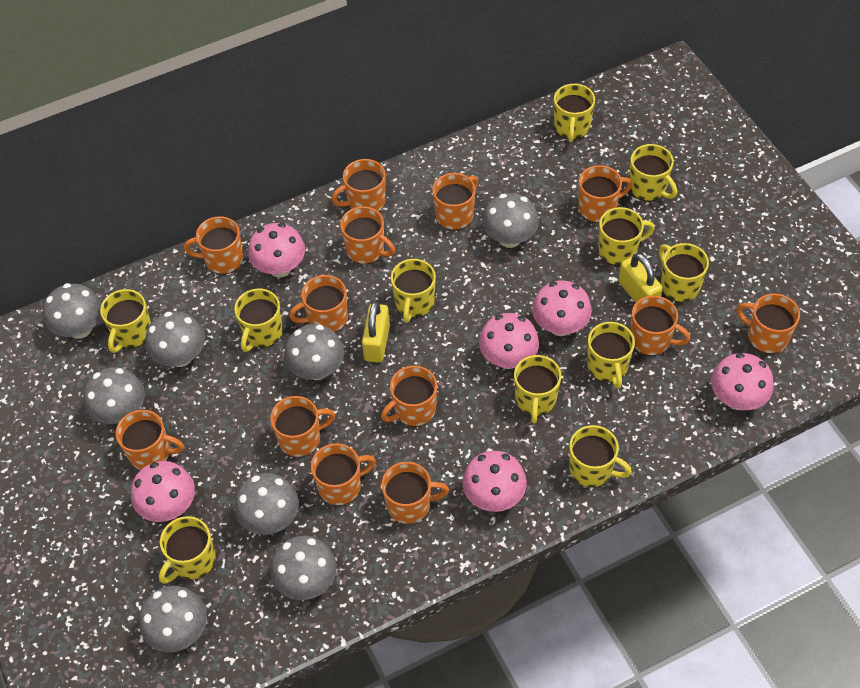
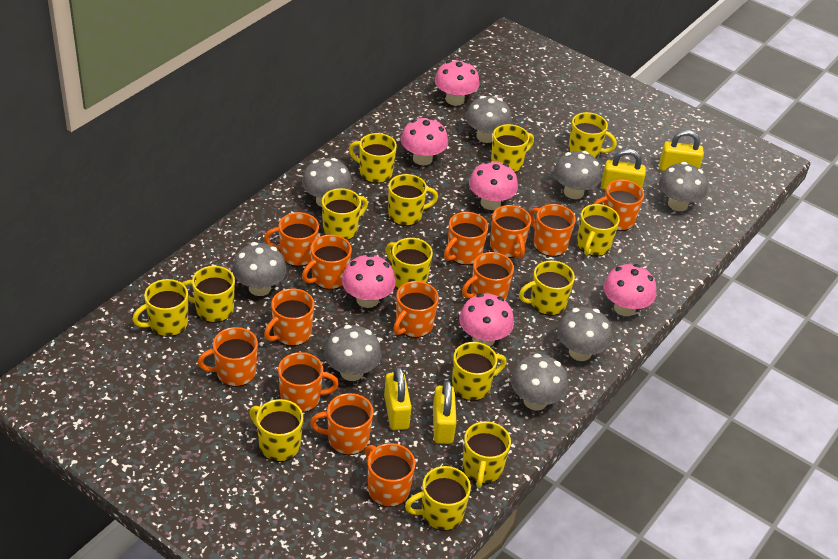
yellow mug: 11 -> 14
yellow padlock: 2 -> 4

